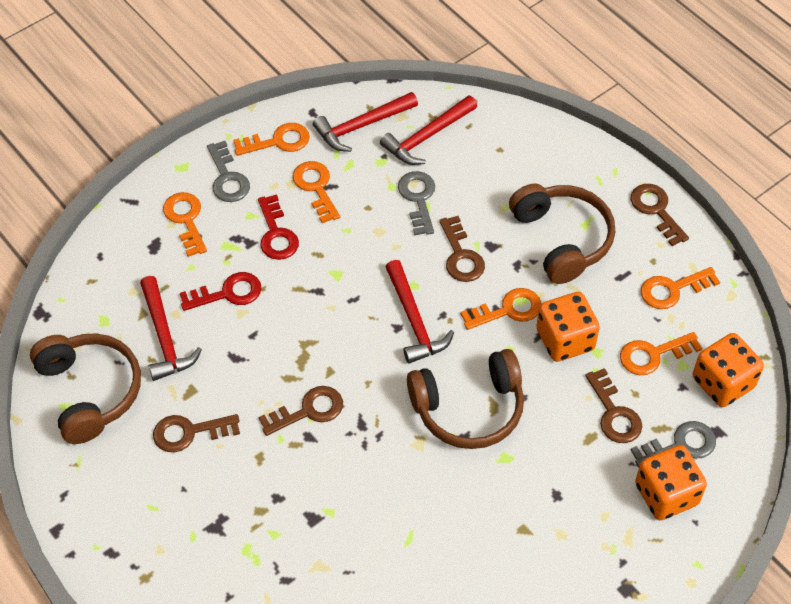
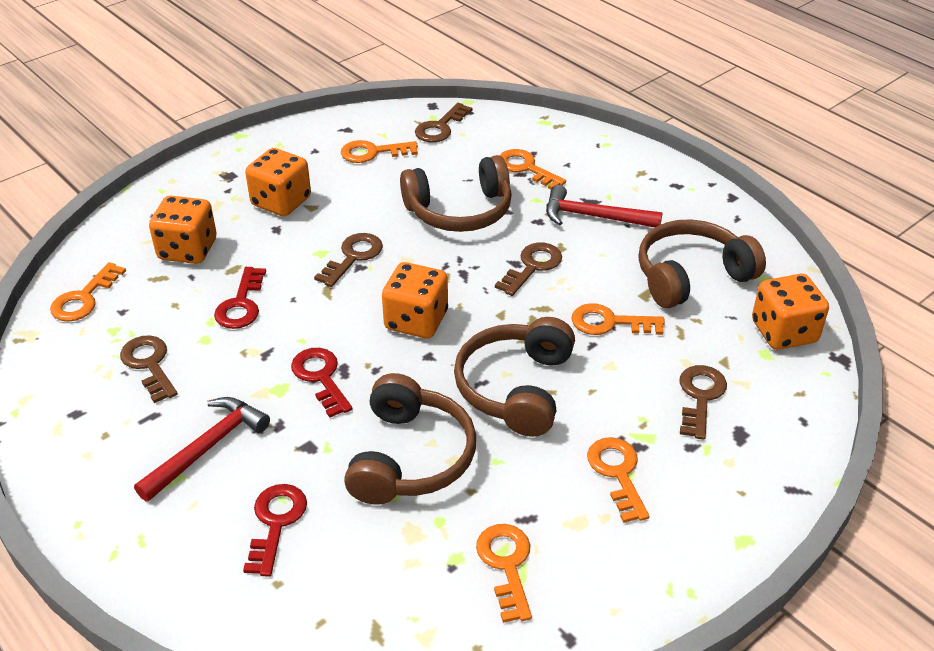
brown headphones: 3 -> 4
grey key: 3 -> 0
orange dice: 3 -> 4
red hammer: 4 -> 2
red key: 2 -> 3

